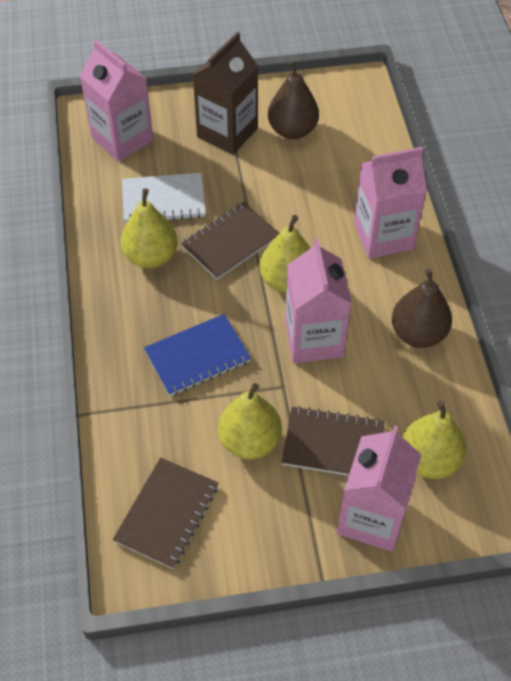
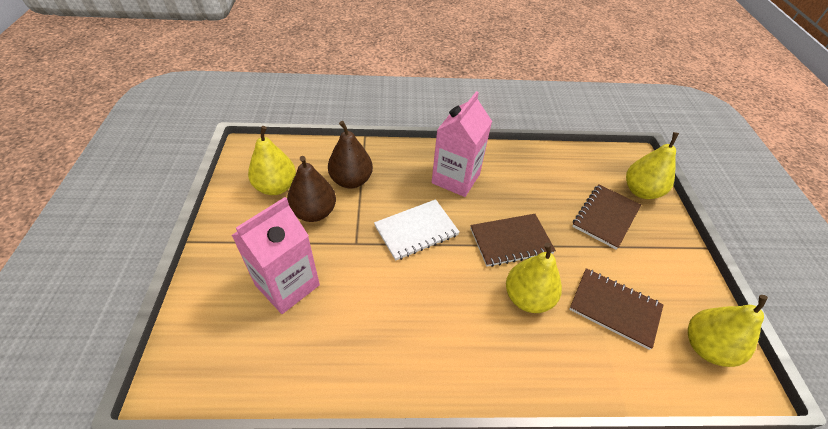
blue notebook: 1 -> 0
brown carton: 1 -> 0
pink carton: 4 -> 2

